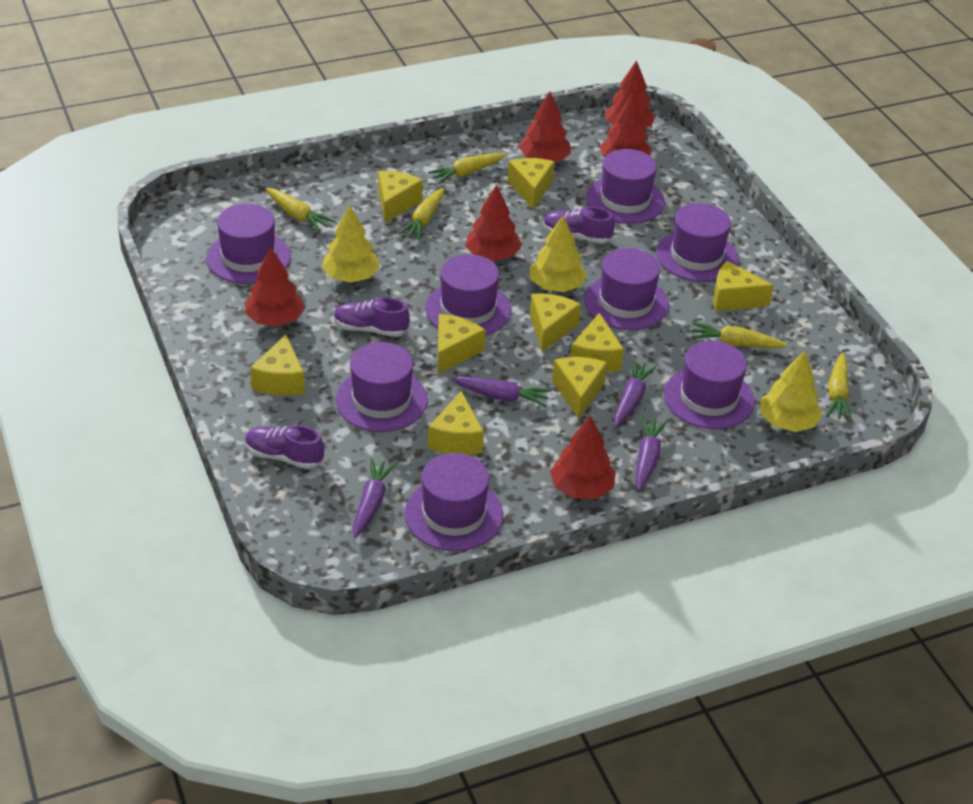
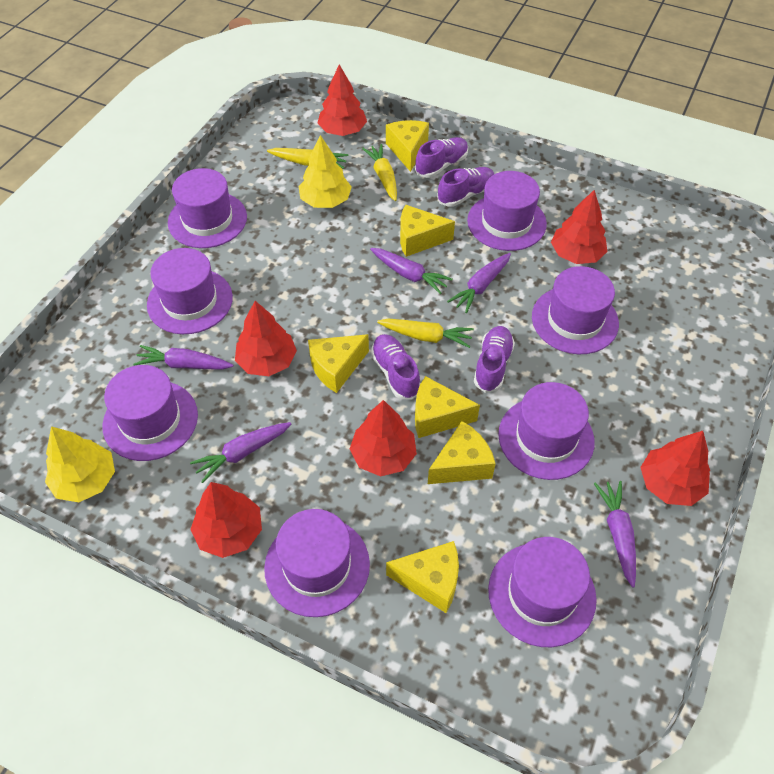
purple carrot: 4 -> 5
purple shoe: 3 -> 4
yellow carrot: 5 -> 3
yellow cheese: 9 -> 6
yellow tree: 3 -> 2

